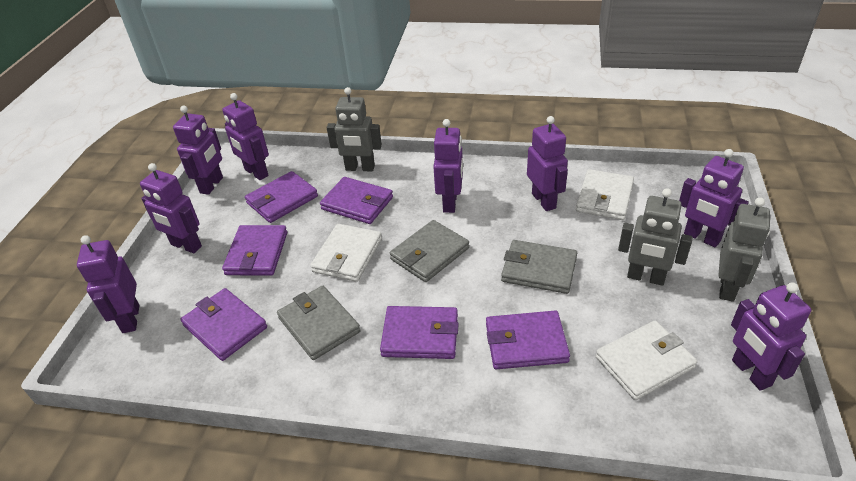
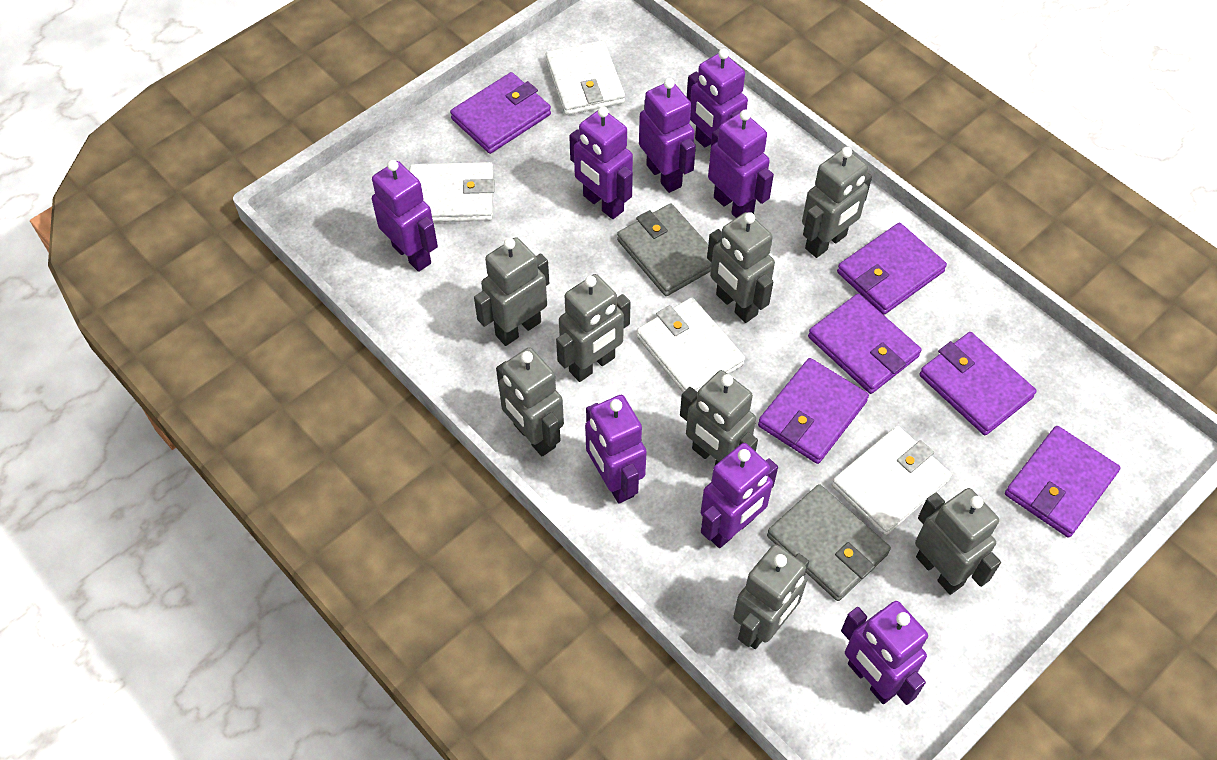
grey robot: 3 -> 8
grey wallet: 3 -> 2
white wallet: 3 -> 4

